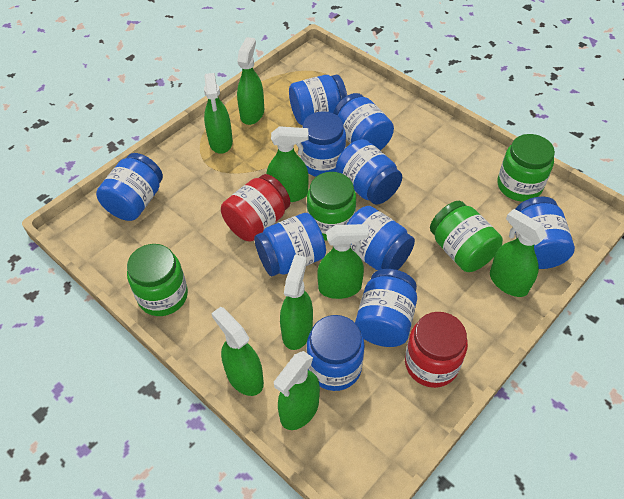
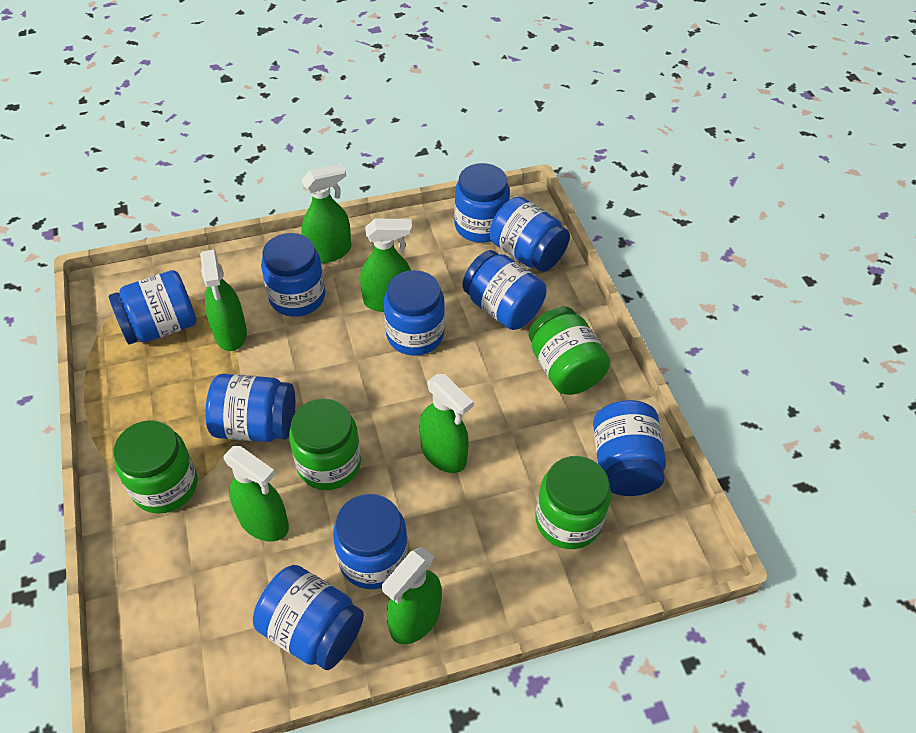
green spray bottle: 8 -> 6
red jar: 2 -> 0

